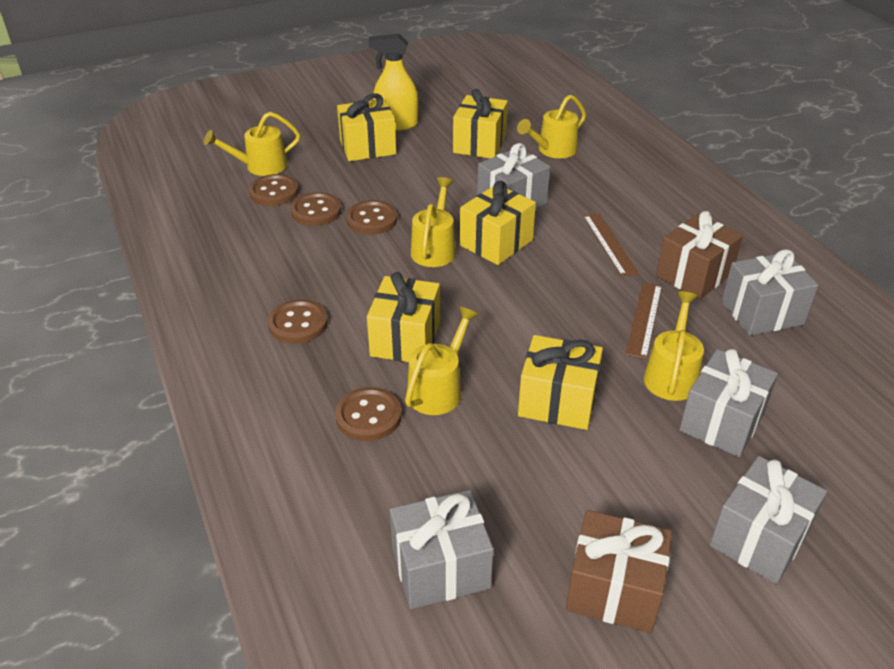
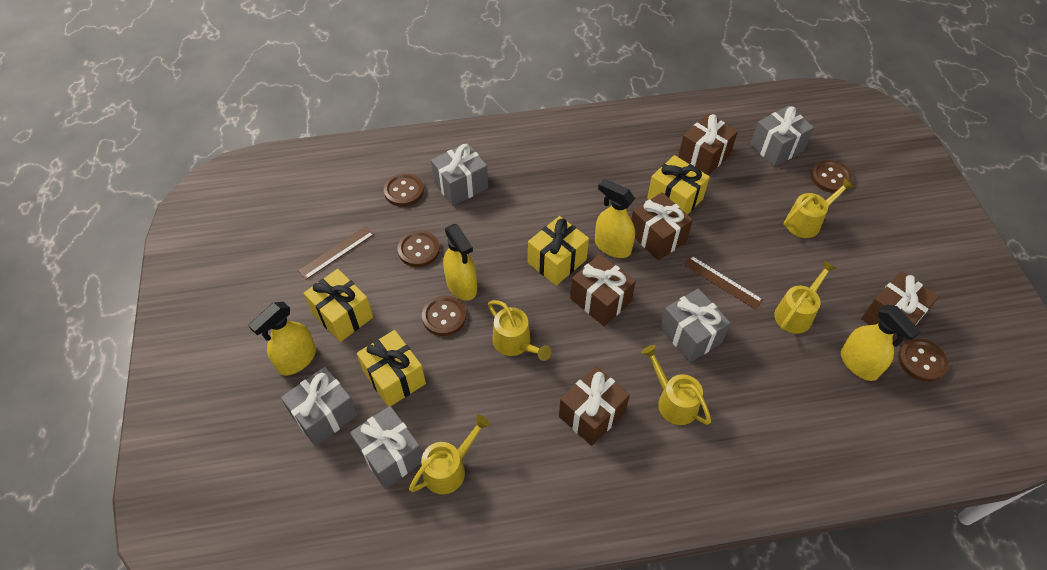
brown gift: 2 -> 5
yellow gift: 5 -> 4
yellow spray bottle: 1 -> 4

